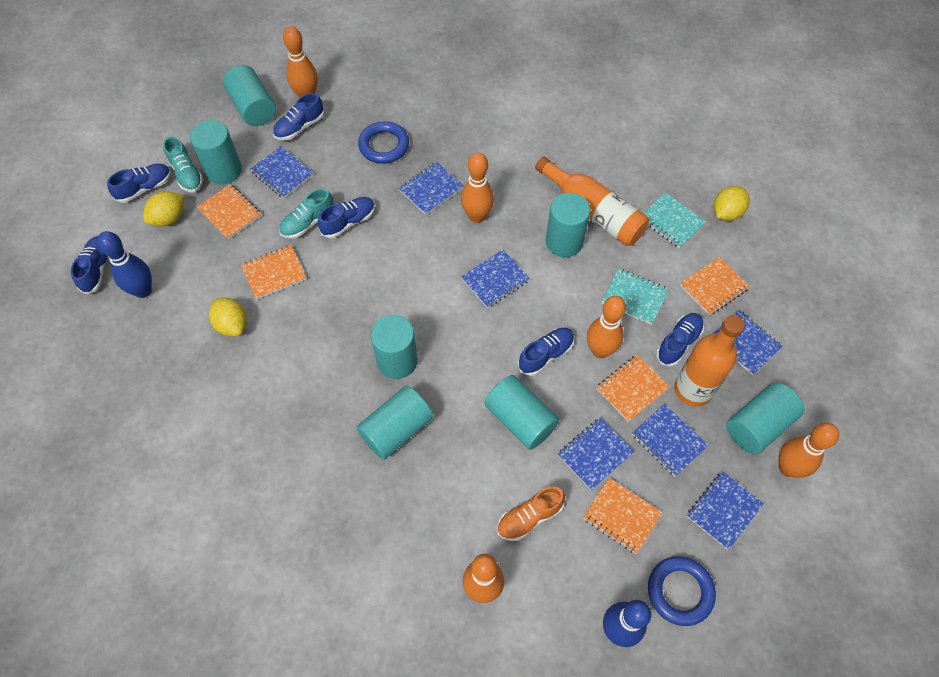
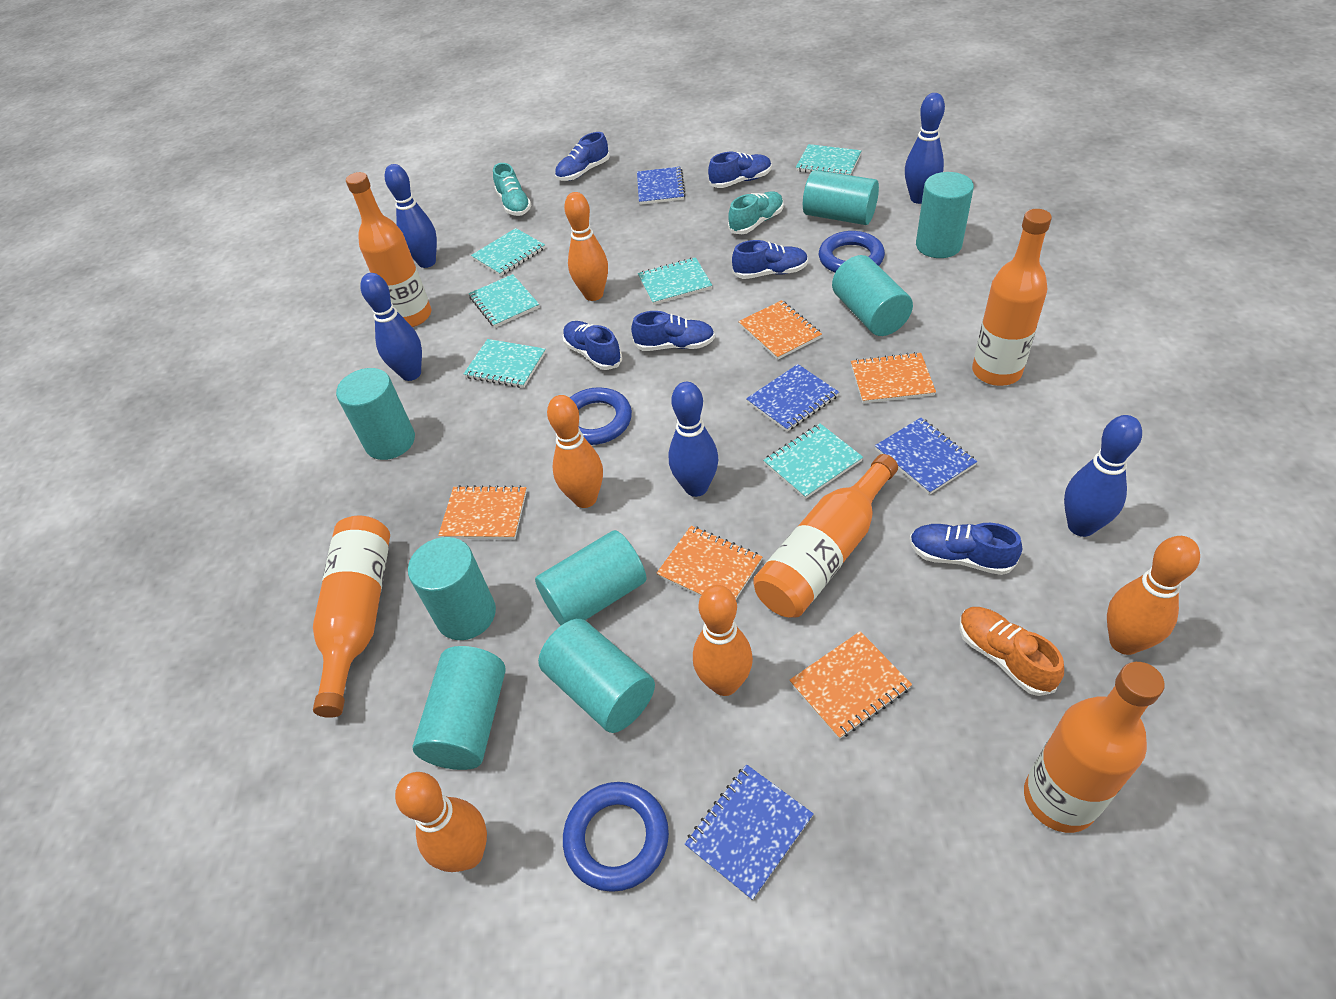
blue bowling pin: 2 -> 5
blue notebook: 7 -> 4
blue ring: 2 -> 3
orange bottle: 2 -> 5
turquoise cylinder: 7 -> 8
turquoise notebook: 2 -> 6
yellow lemon: 3 -> 0

